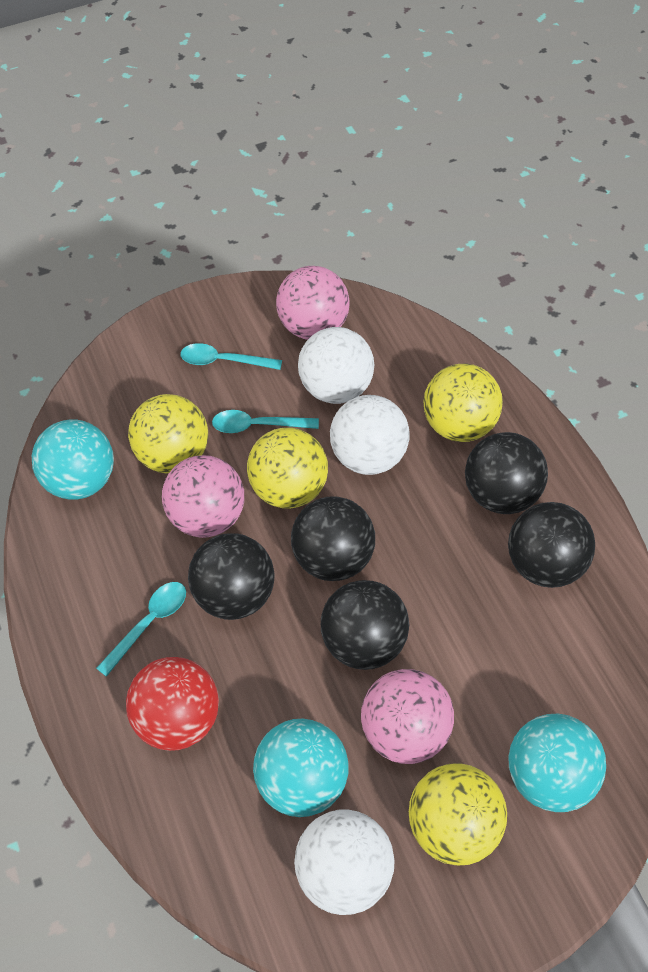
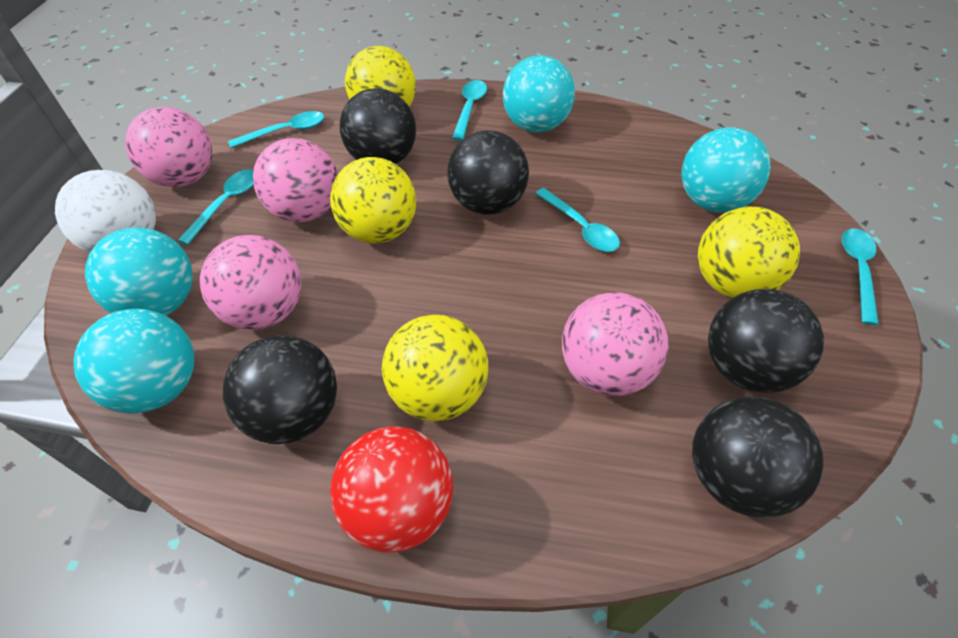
pink ball: 3 -> 4
turquoise ball: 3 -> 4
turquoise spoon: 3 -> 5
white ball: 3 -> 1

